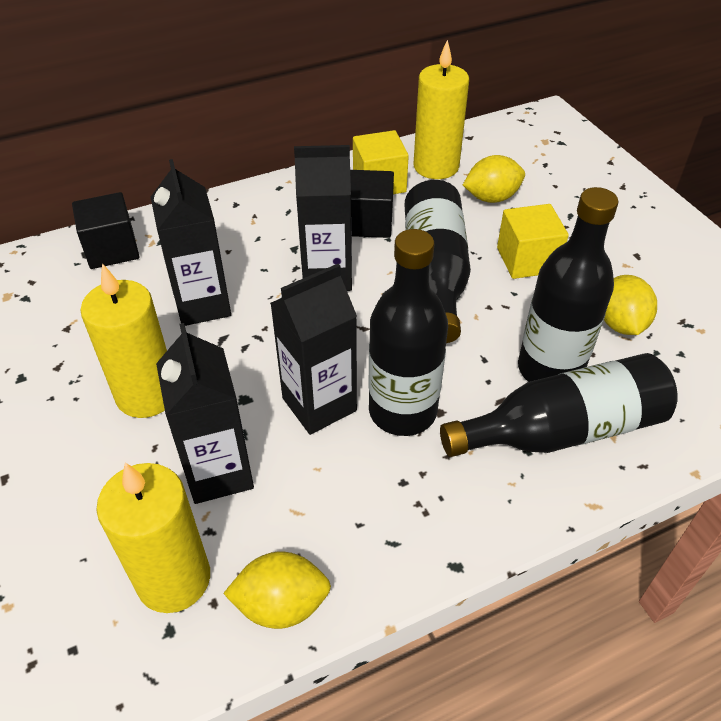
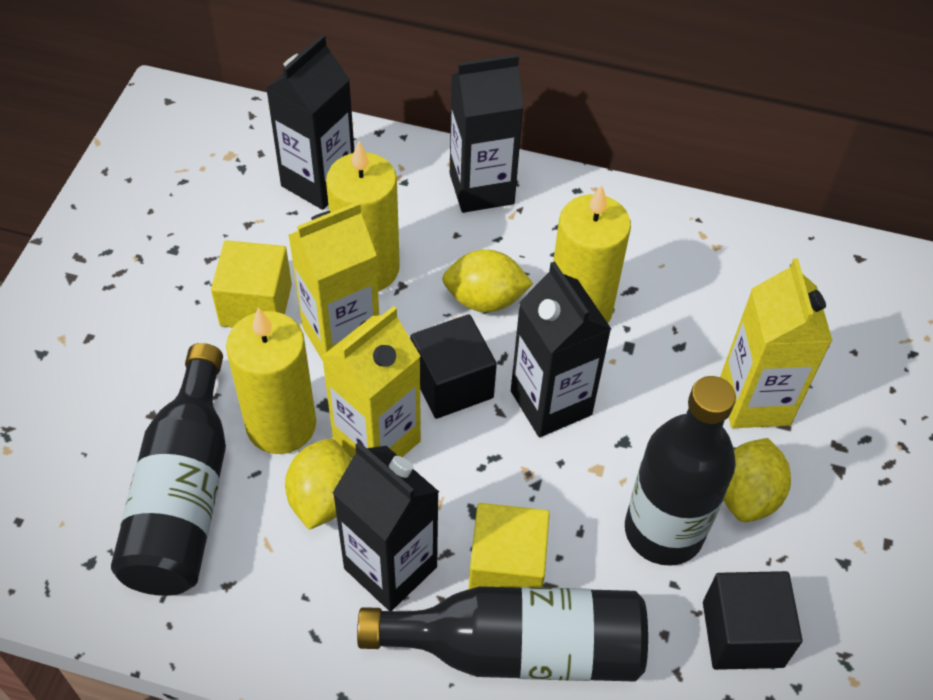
black bottle: 4 -> 3
yellow carton: 0 -> 3

